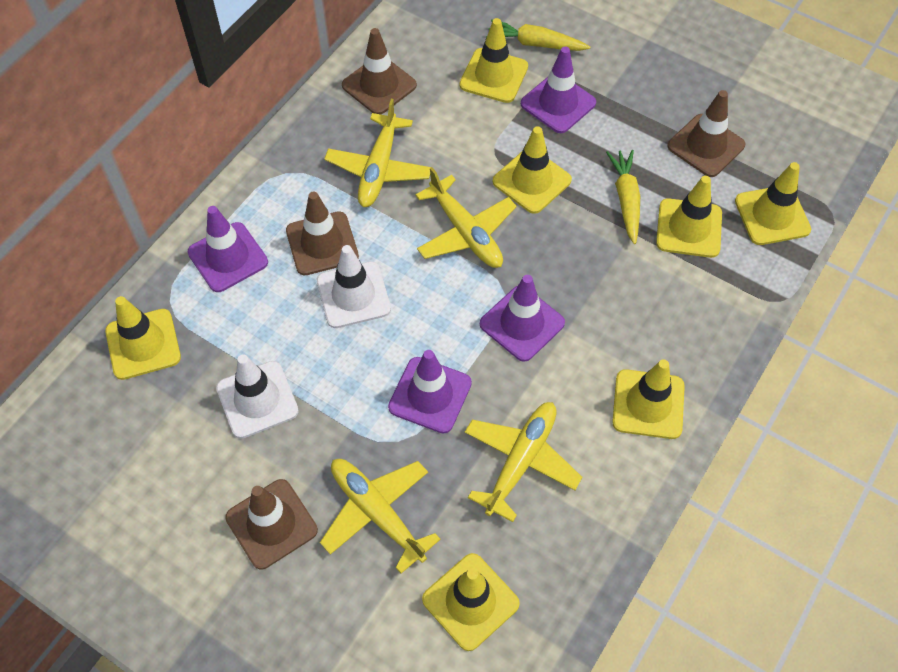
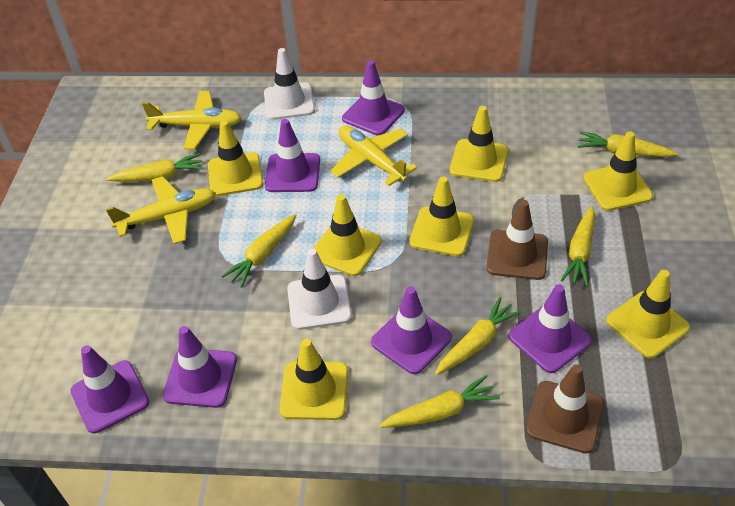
brown traffic cone: 4 -> 2
purple traffic cone: 4 -> 6
yellow carrot: 2 -> 6
yellow plane: 4 -> 3

